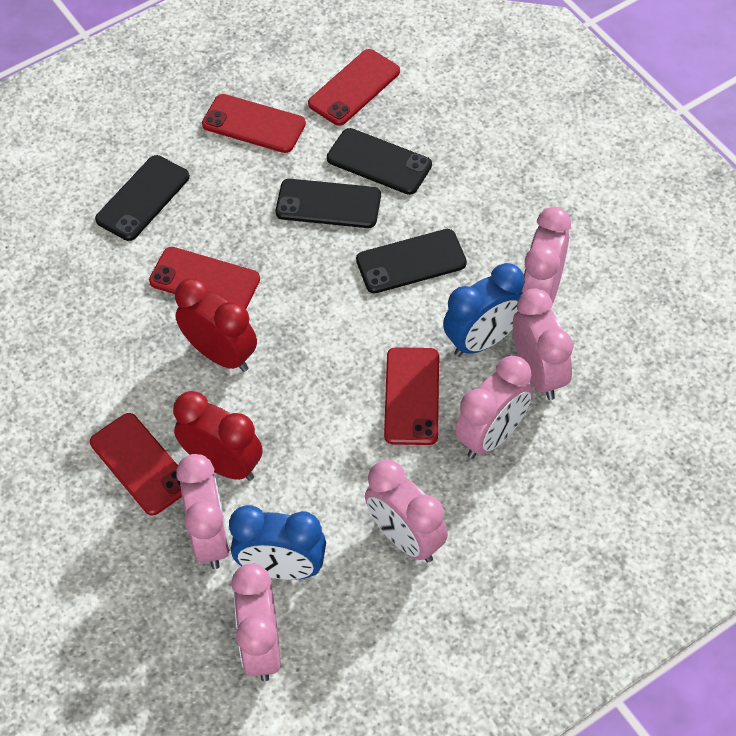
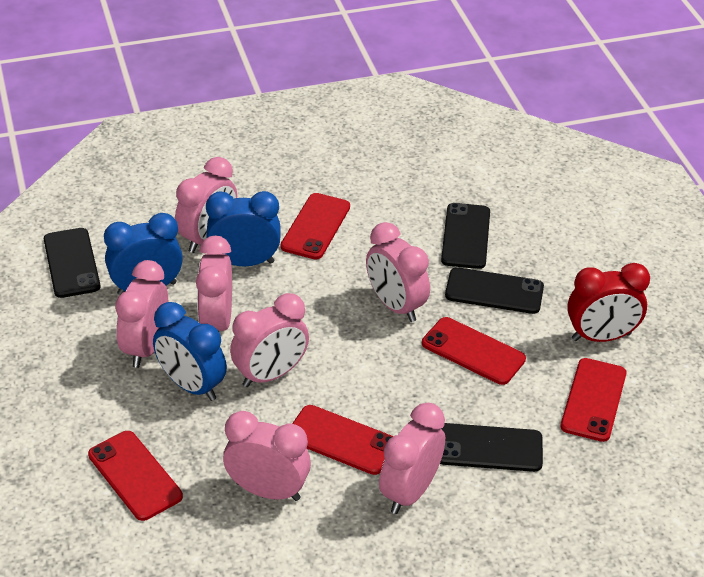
blue clock: 2 -> 3
pink clock: 6 -> 7
red clock: 2 -> 1

